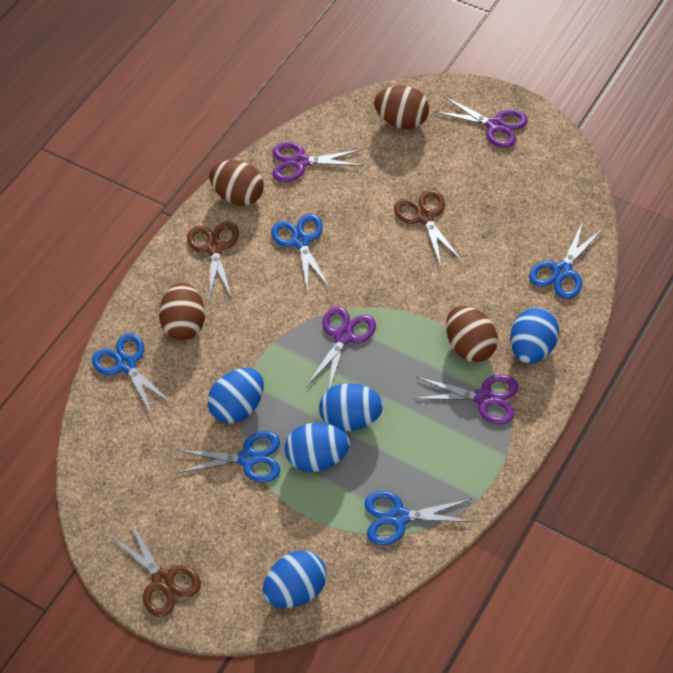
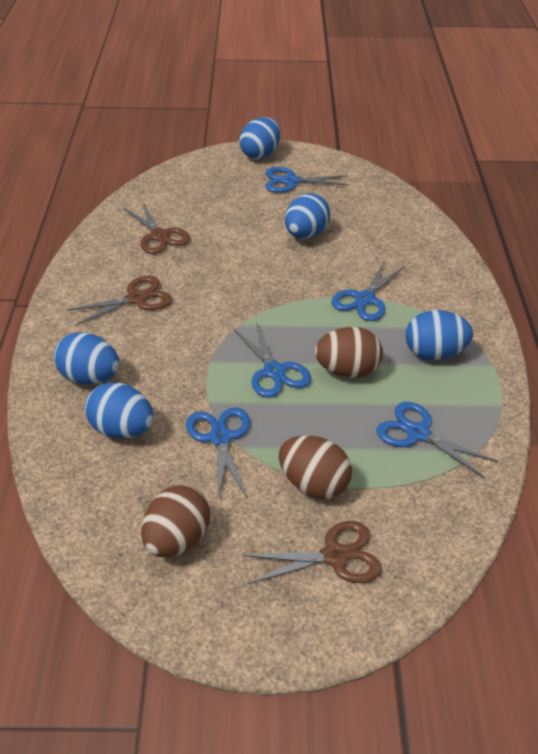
brown egg: 4 -> 3
purple scissors: 4 -> 0

